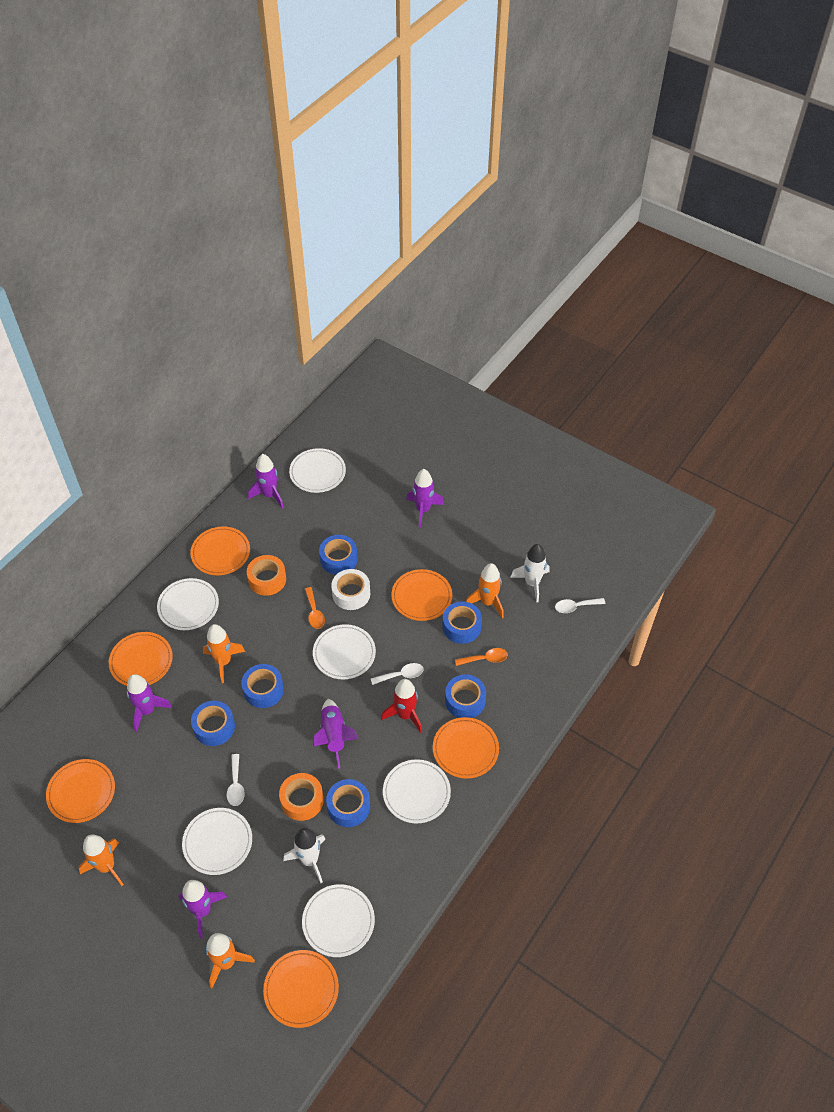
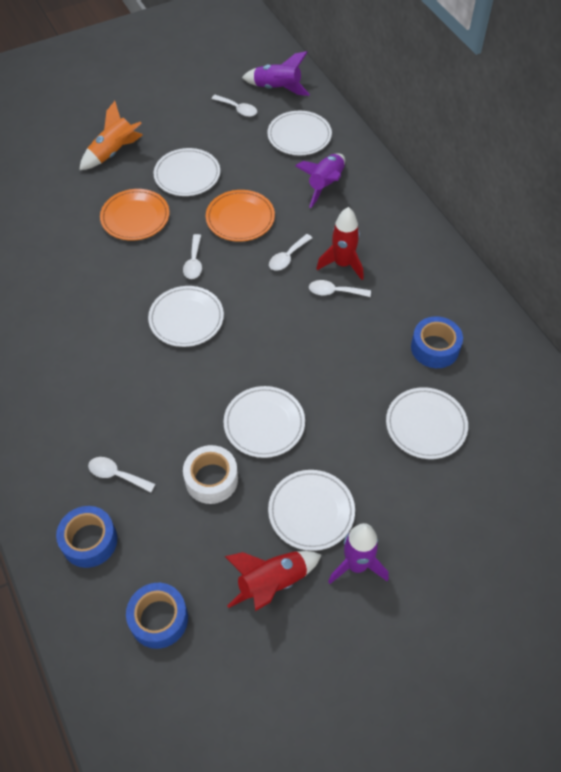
blue tape: 6 -> 3
orange plate: 6 -> 2
orange rocket: 4 -> 1
orange spoon: 2 -> 0
orange tape: 2 -> 0
purple rocket: 5 -> 3
red rocket: 1 -> 2
white rocket: 2 -> 0
white spoon: 3 -> 5

